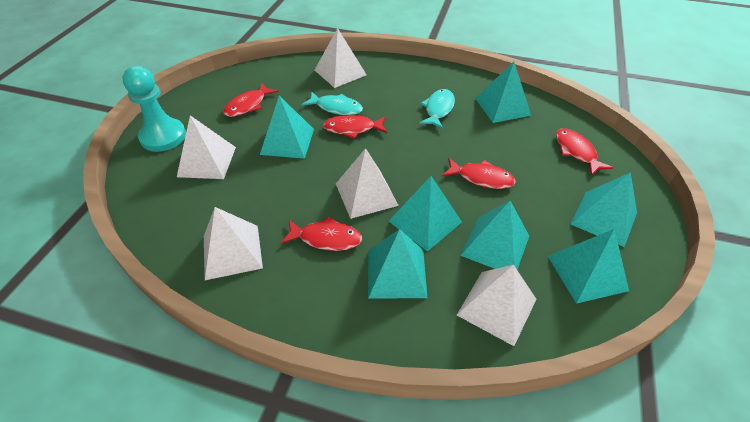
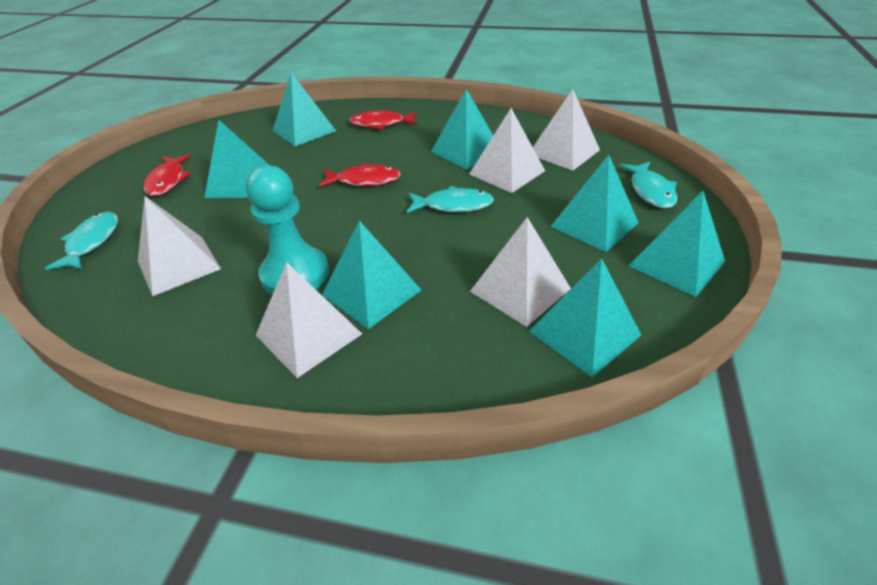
red fish: 5 -> 3
turquoise fish: 2 -> 3

